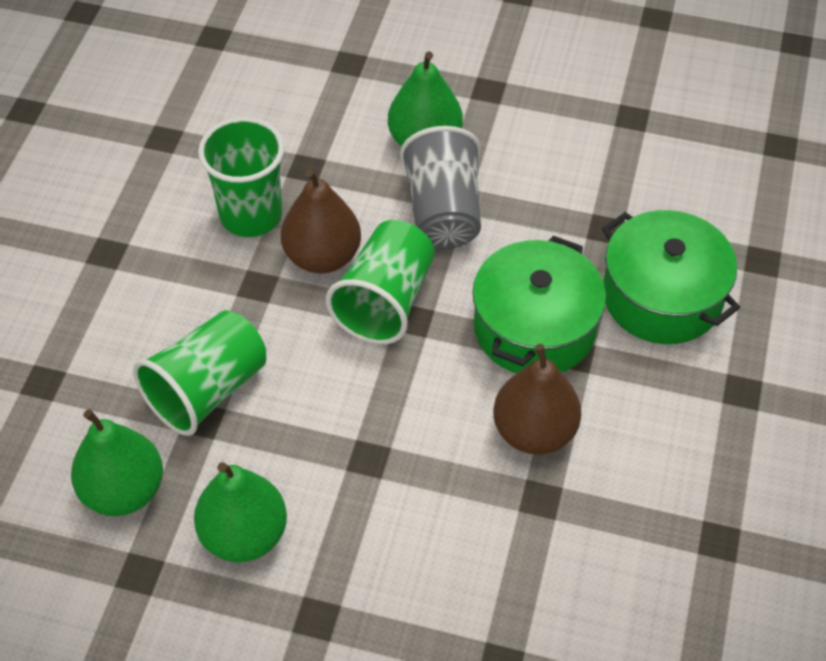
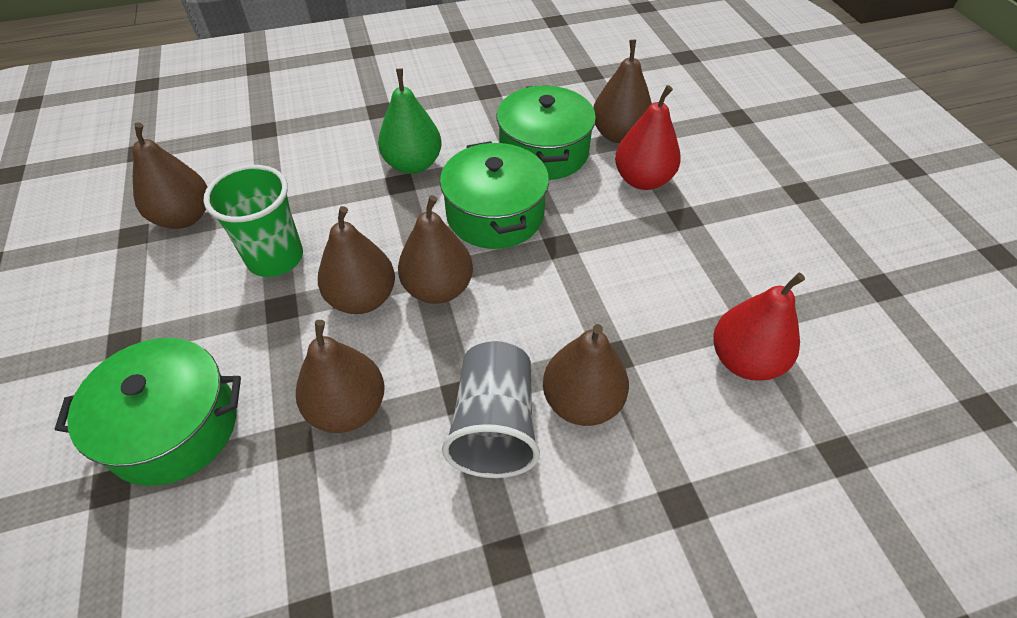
brown pear: 2 -> 6
green cup: 3 -> 1
green pear: 3 -> 1
green pot: 2 -> 3
red pear: 0 -> 2

